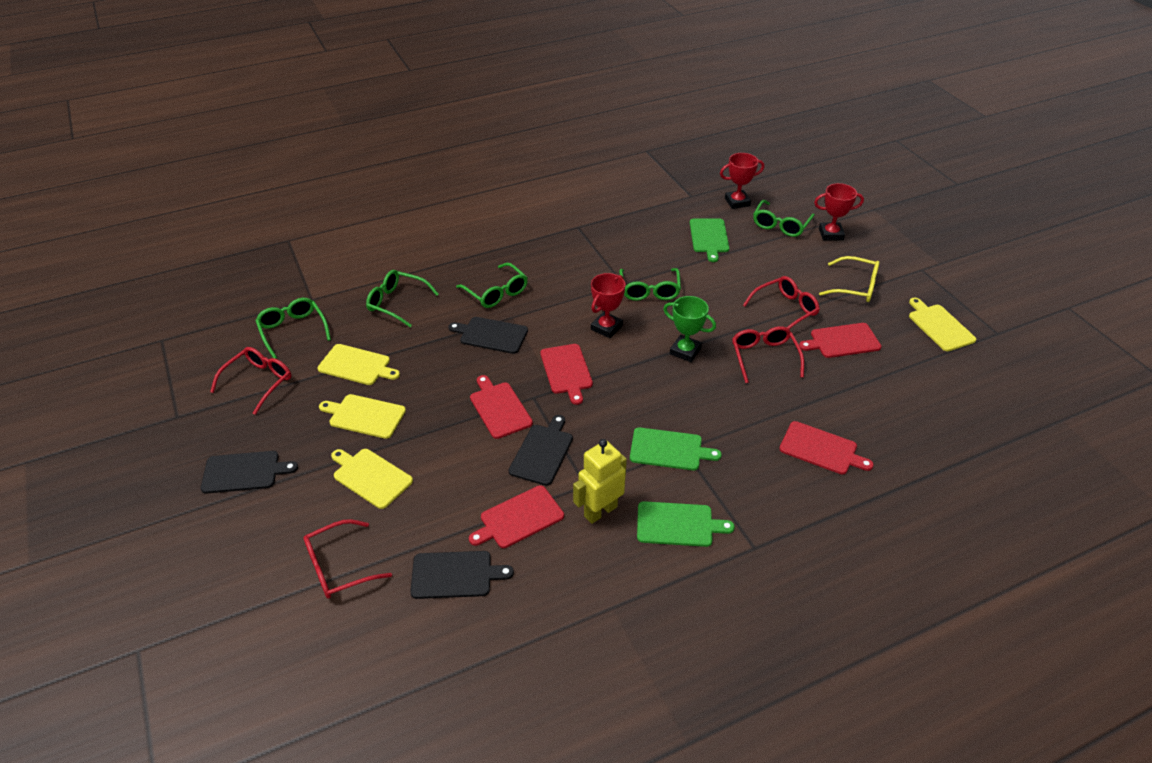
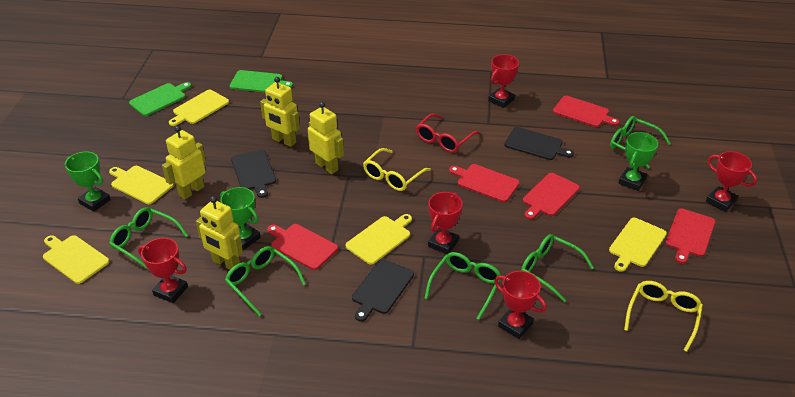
black cutting board: 4 -> 3
green cutting board: 3 -> 2
green trophy: 1 -> 3
red glasses: 4 -> 1
red trophy: 3 -> 5
yellow cutting board: 4 -> 5
yellow glasses: 1 -> 2
yellow robot: 1 -> 4

